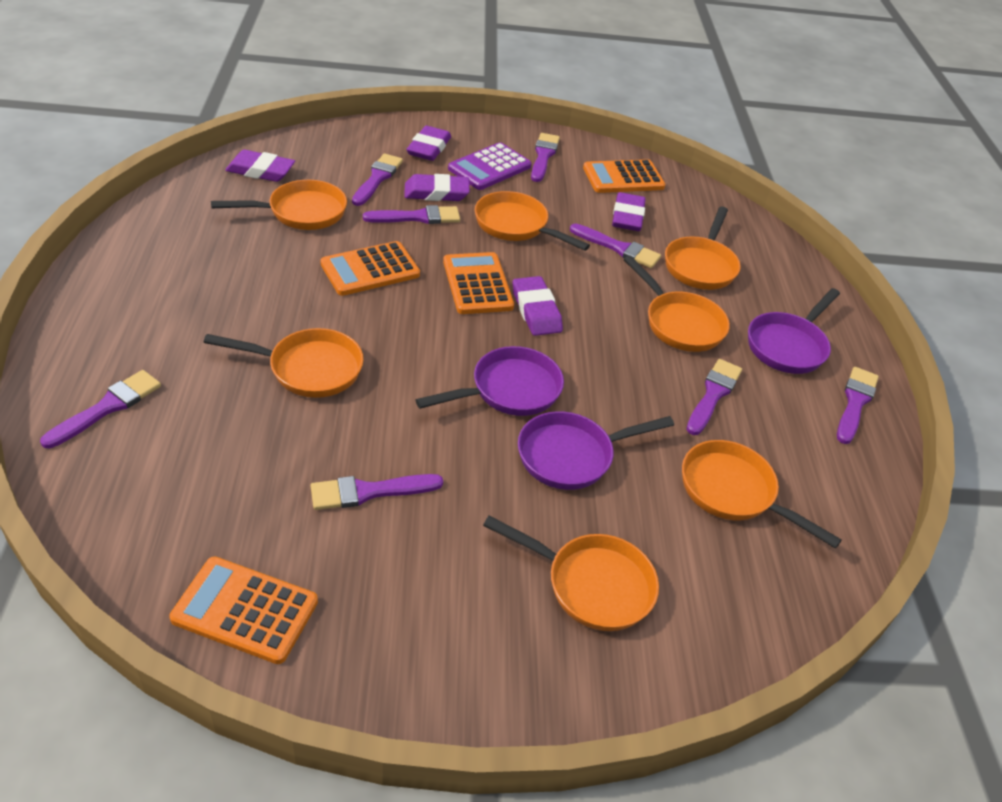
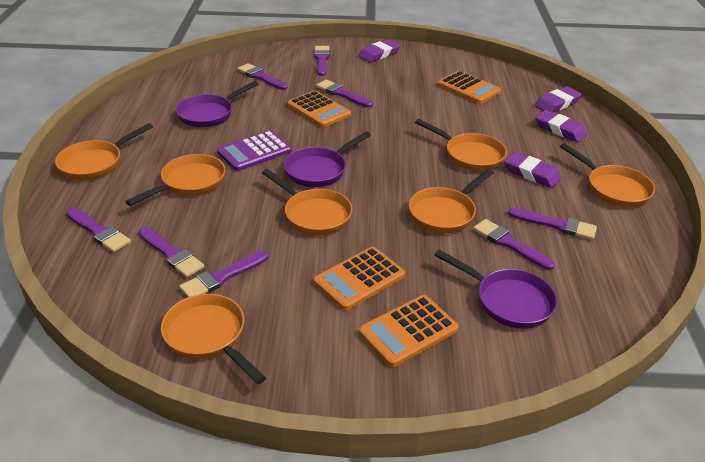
purple eraser: 5 -> 4

